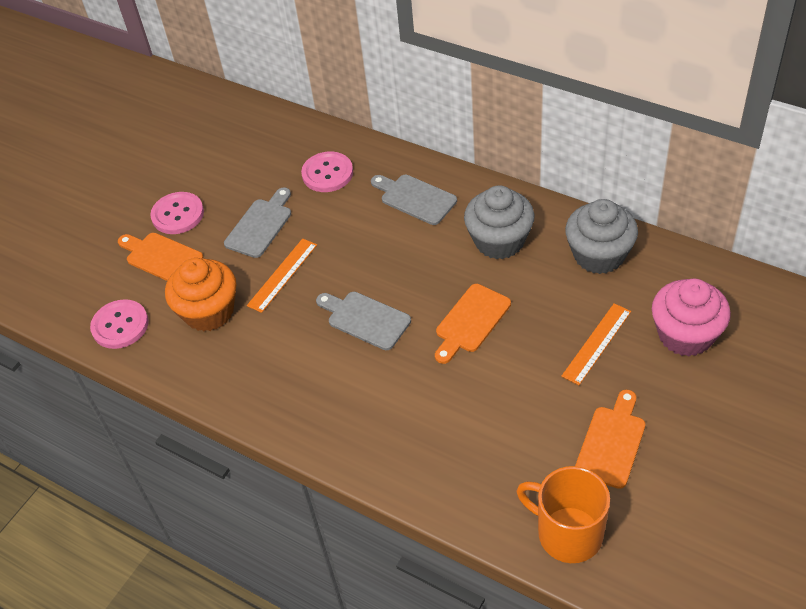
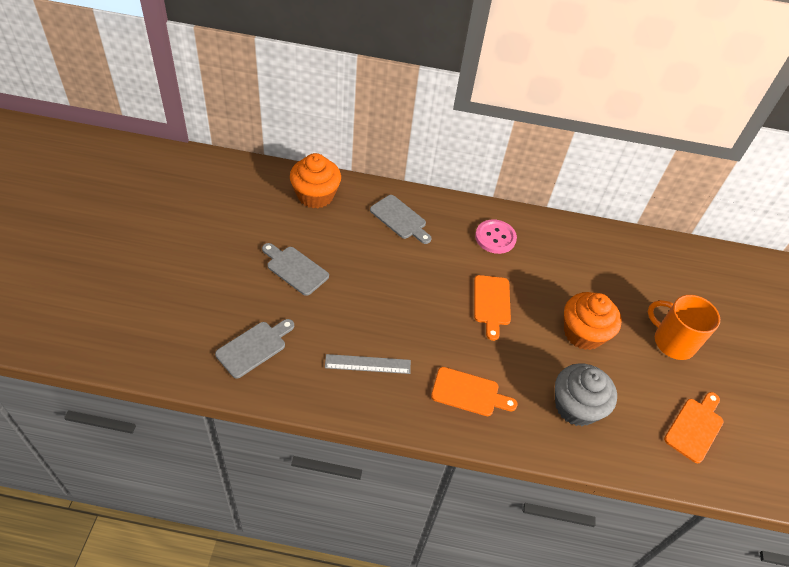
grey cupcake: 2 -> 1
grey ruler: 0 -> 1
orange cupcake: 1 -> 2
orange ruler: 2 -> 0
pink button: 3 -> 1
pink cupcake: 1 -> 0

